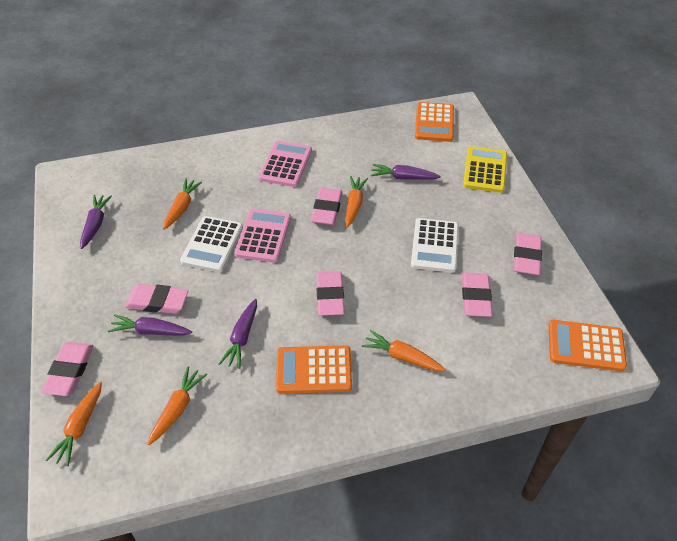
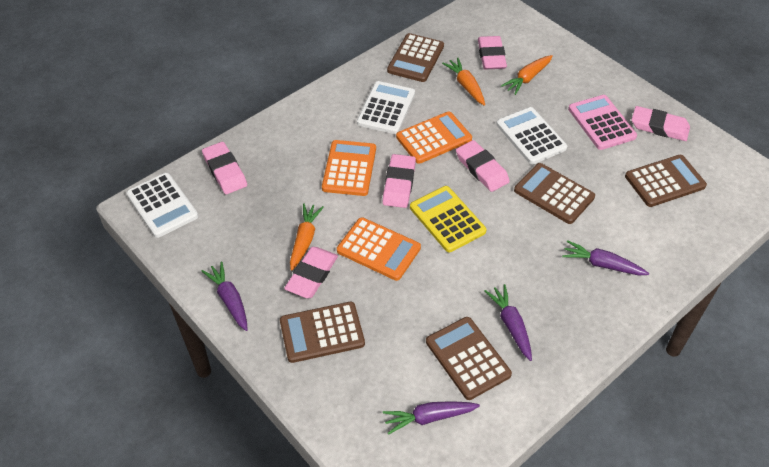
brown calculator: 0 -> 5
orange carrot: 5 -> 3
pink calculator: 2 -> 1
white calculator: 2 -> 3

